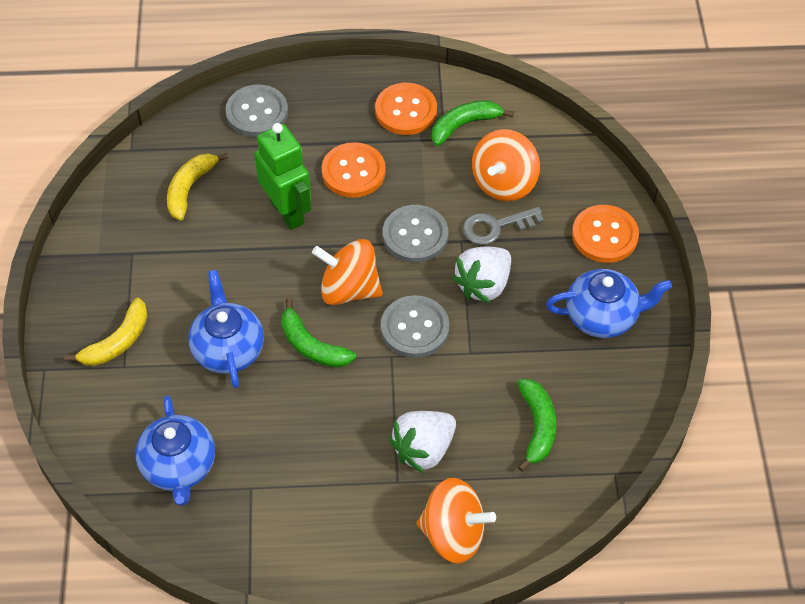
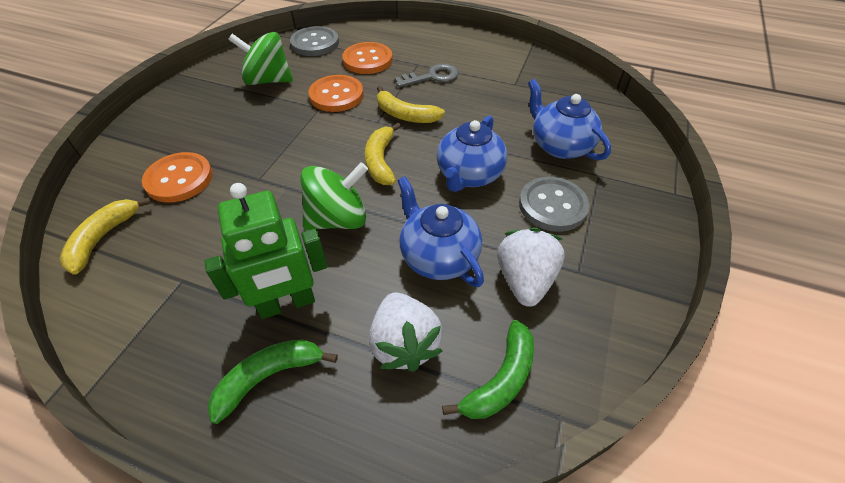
green banana: 3 -> 2
green spinning top: 0 -> 2
grey button: 3 -> 2
orange spinning top: 3 -> 0
yellow banana: 2 -> 3

